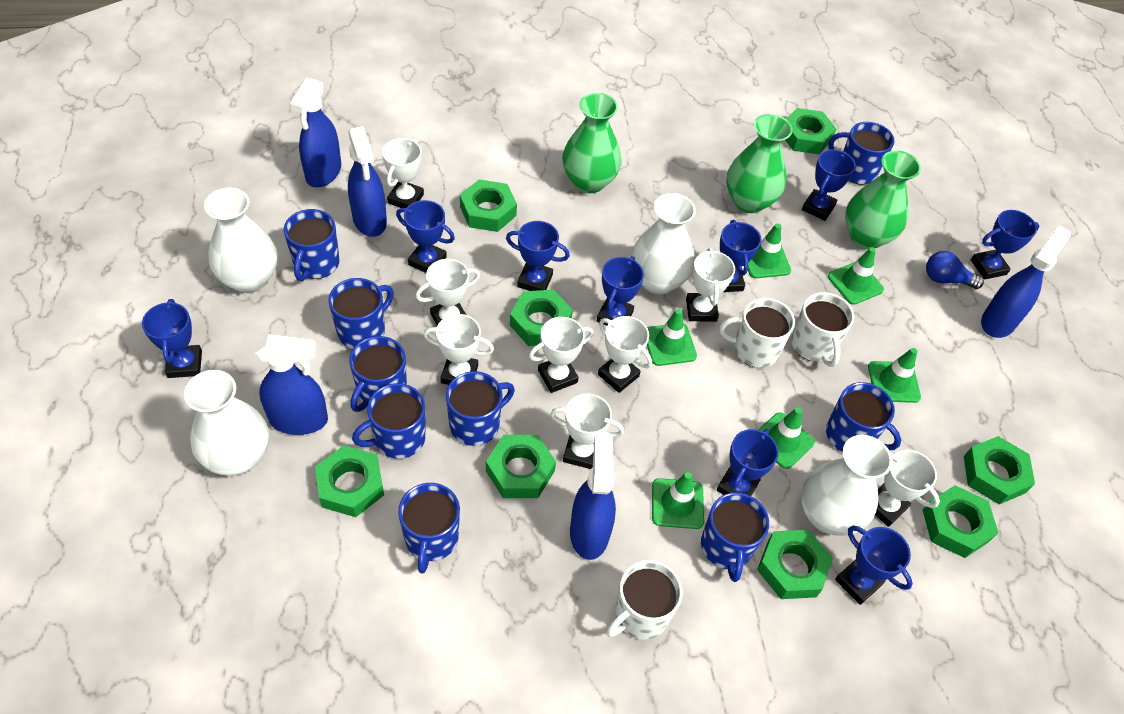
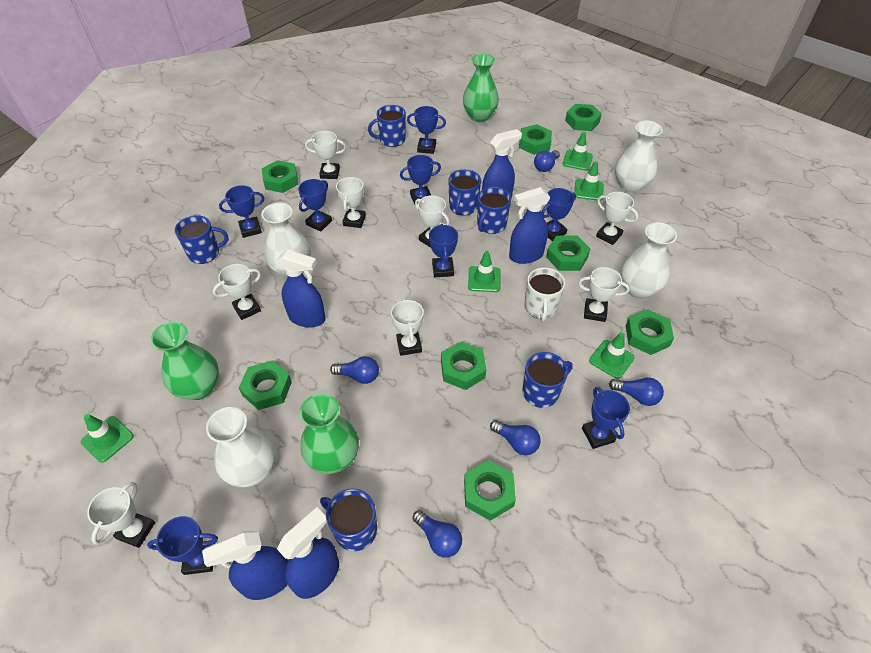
blue light bulb: 1 -> 5
blue mug: 9 -> 6
blue trophy: 9 -> 8
green traffic cone: 6 -> 5
white mug: 3 -> 1

